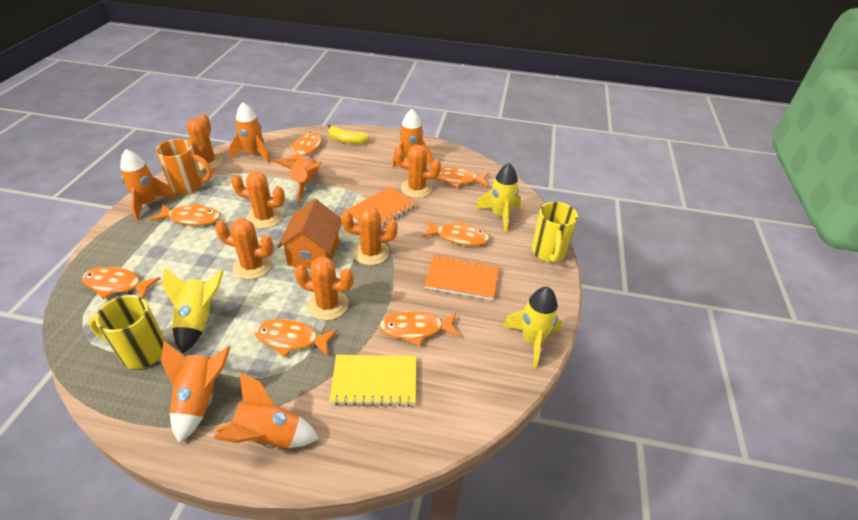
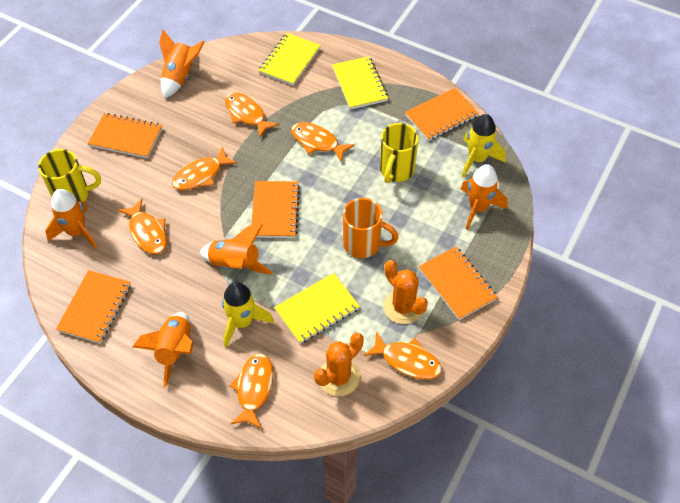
orange cactus: 6 -> 2
orange fish: 7 -> 6
orange house: 1 -> 0
orange notebook: 2 -> 5
orange rocket: 6 -> 5
yellow banana: 1 -> 0
yellow notebook: 1 -> 3
yellow rocket: 3 -> 2

